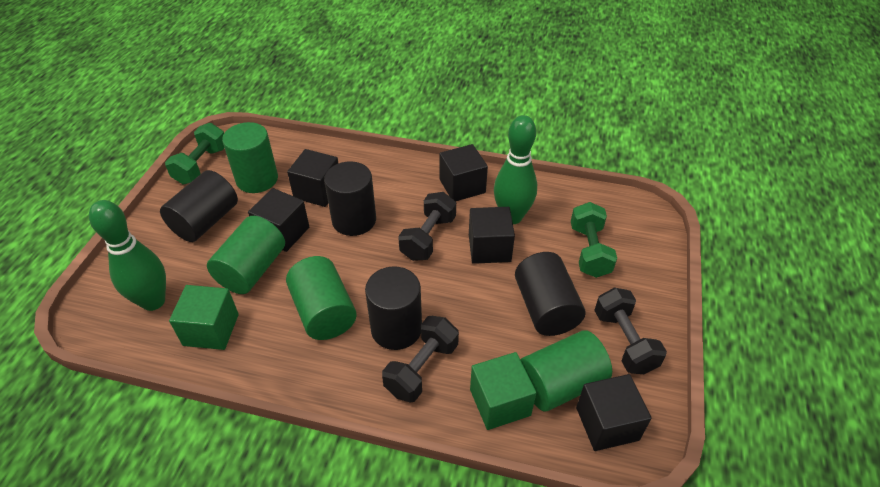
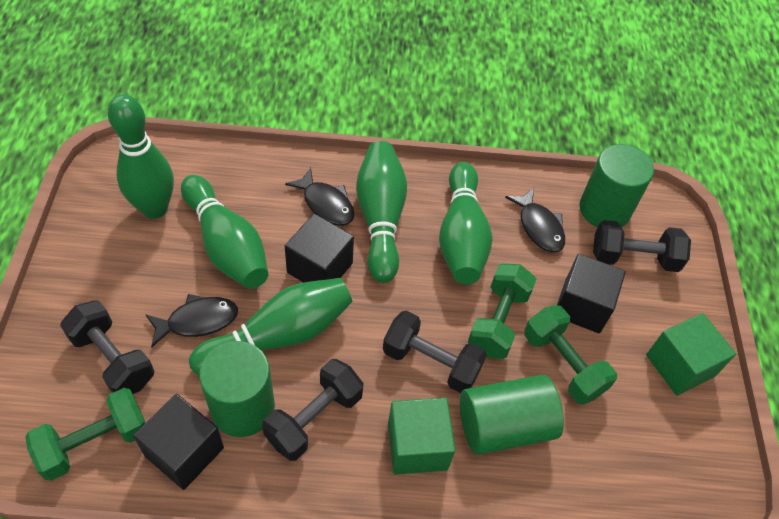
black cube: 5 -> 3
black cylinder: 4 -> 0
black dumbbell: 3 -> 4
black fish: 0 -> 3
green bowling pin: 2 -> 5
green cylinder: 4 -> 3
green dumbbell: 2 -> 3

